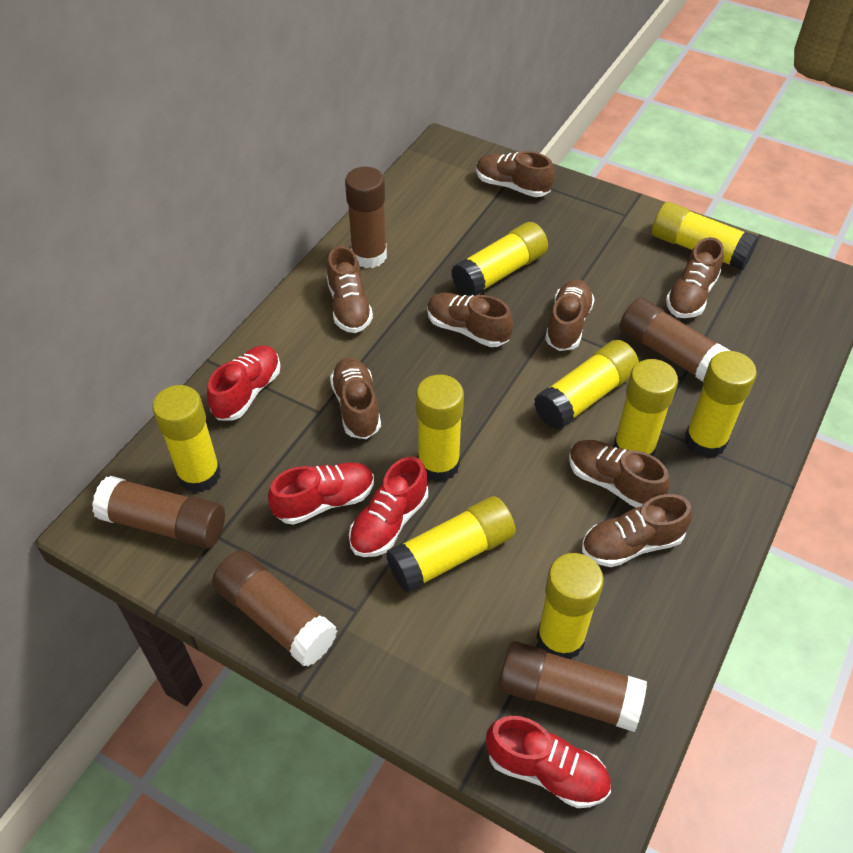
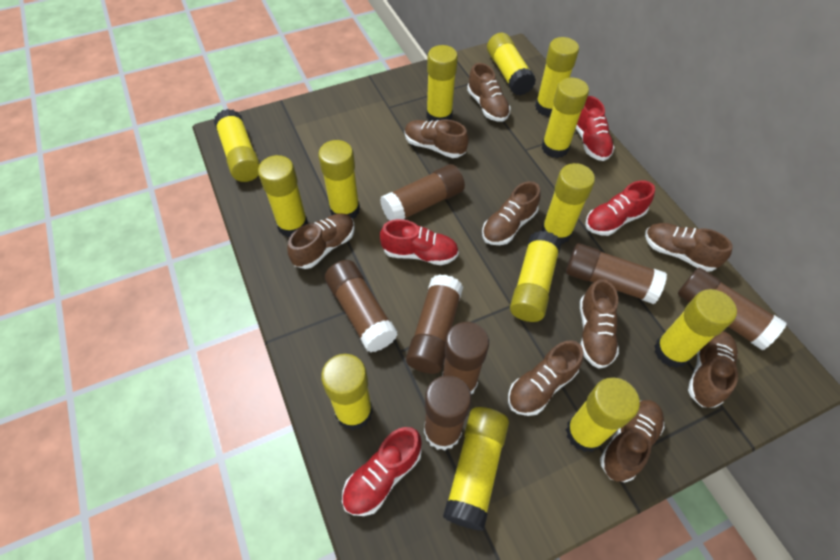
brown glue stick: 5 -> 7
brown shoe: 8 -> 9
yellow glue stick: 9 -> 13

